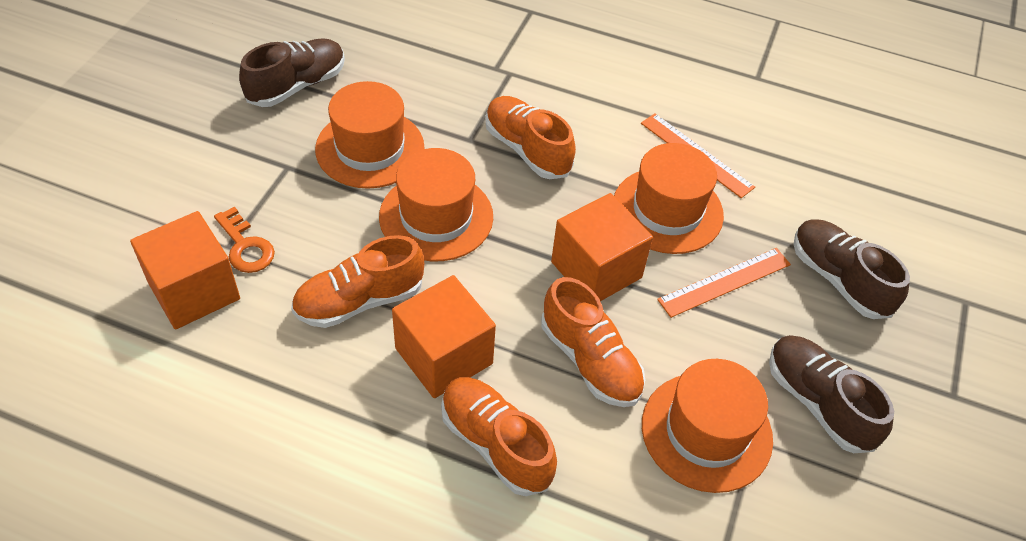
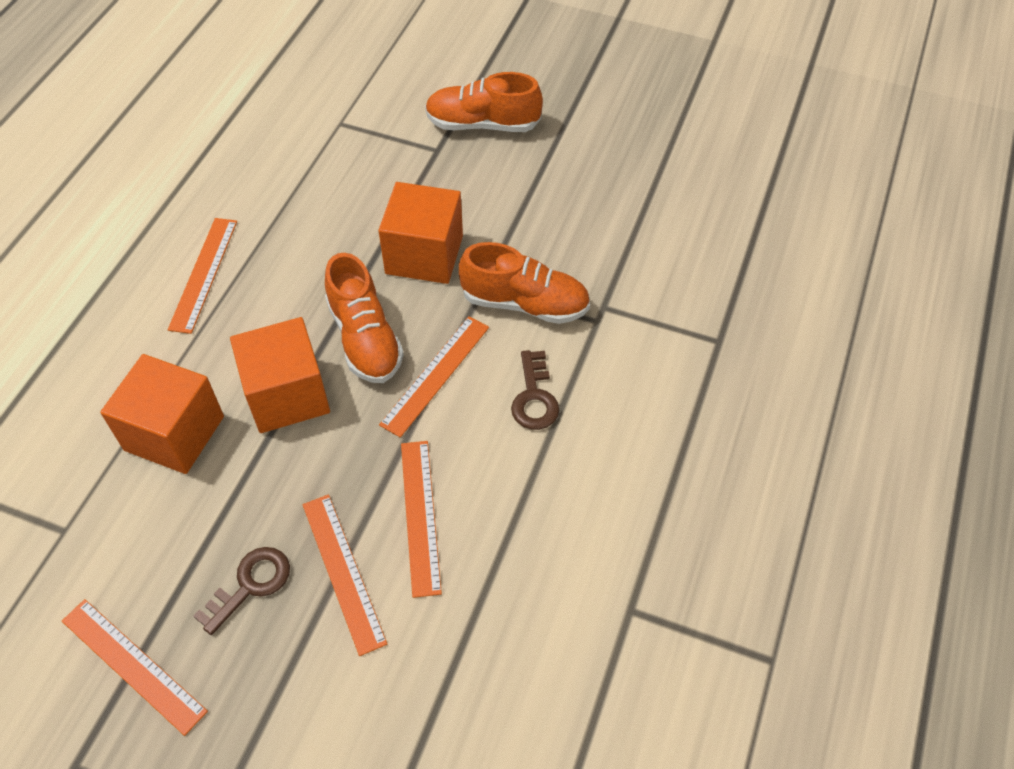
brown key: 0 -> 2
brown shoe: 3 -> 0
orange hat: 4 -> 0
orange key: 1 -> 0
orange ruler: 2 -> 5
orange shoe: 4 -> 3

